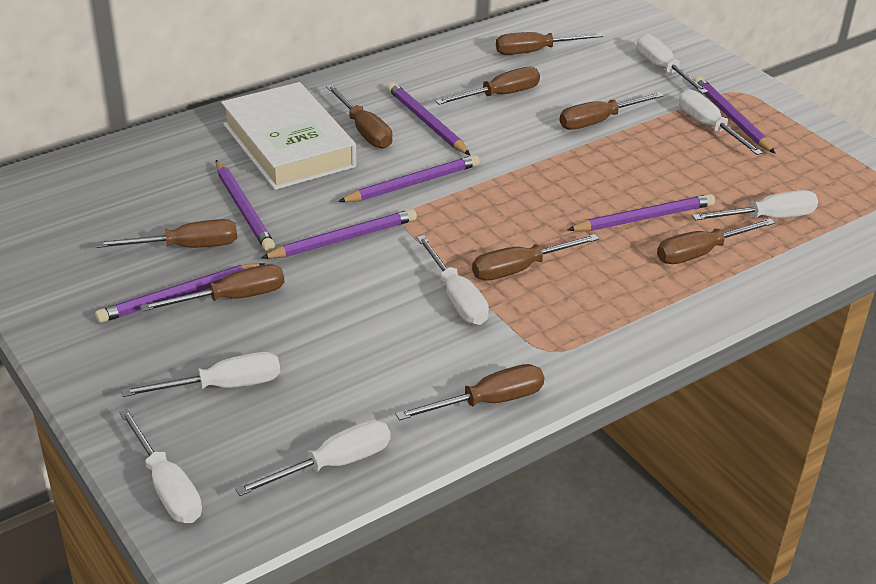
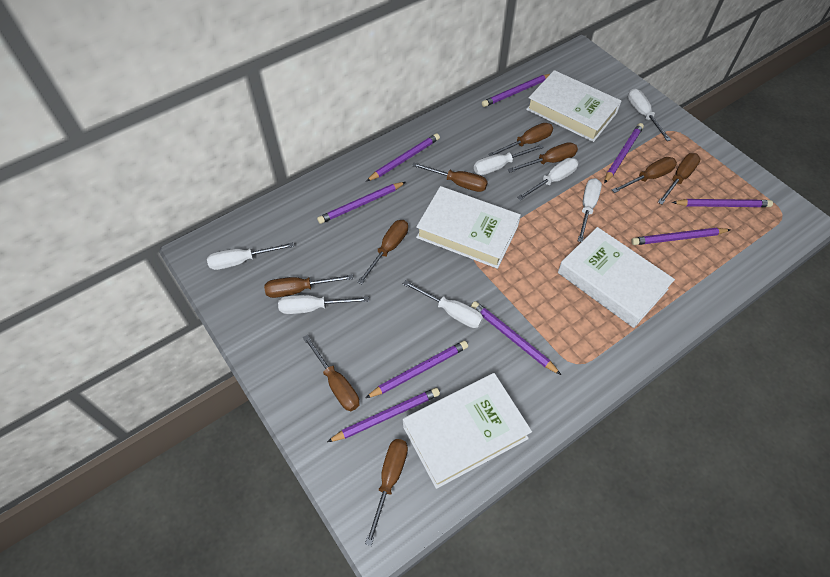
purple pencil: 7 -> 9
white book: 1 -> 4

